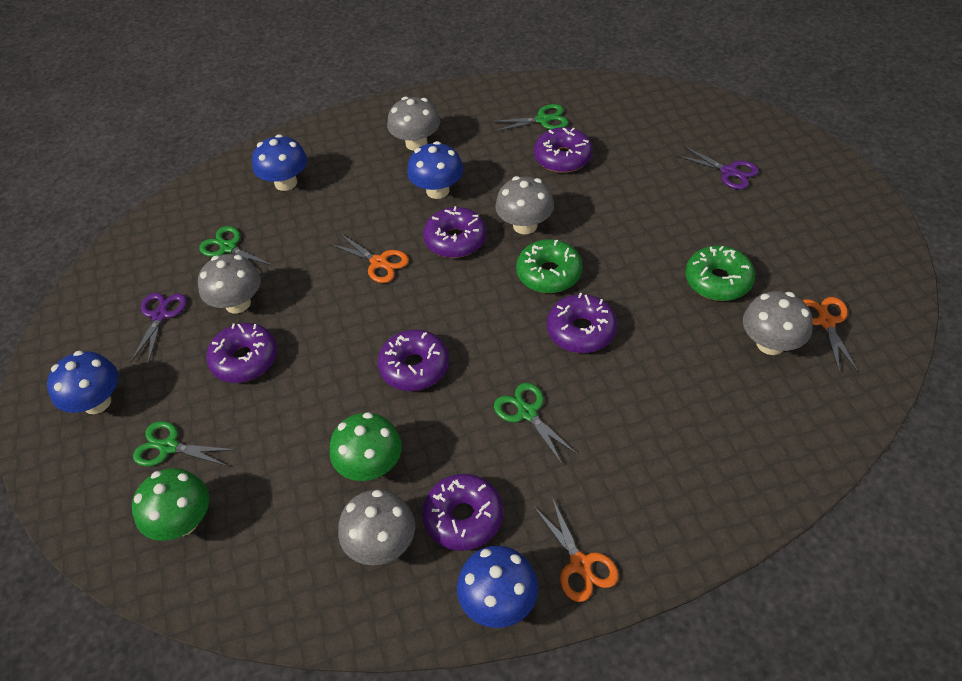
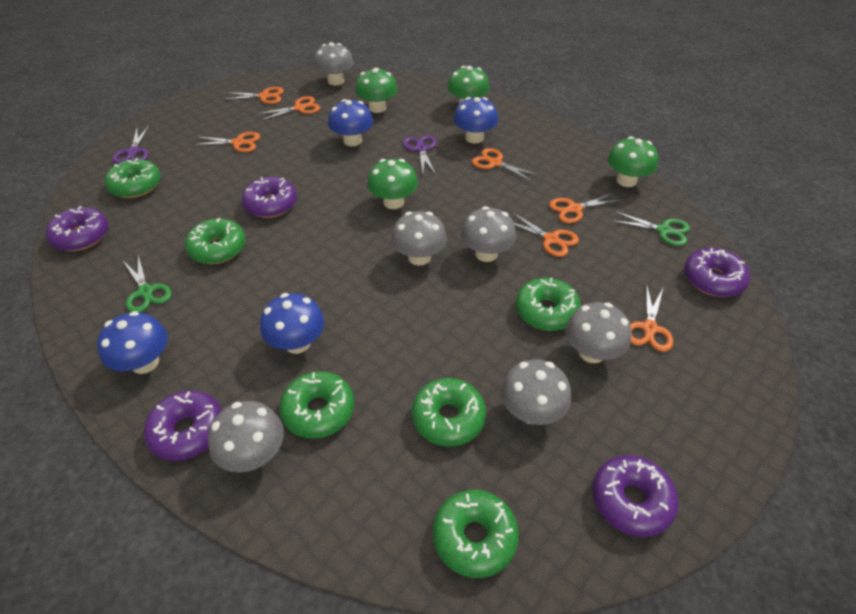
green donut: 2 -> 6
green mushroom: 2 -> 4
green scissors: 4 -> 2
grey mushroom: 5 -> 6
orange scissors: 3 -> 7
purple donut: 6 -> 5

